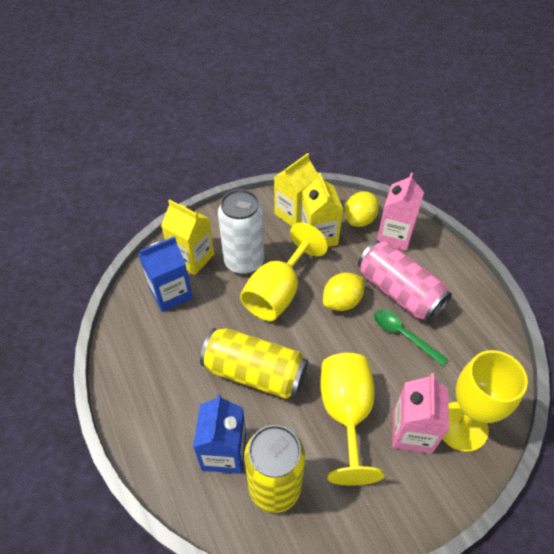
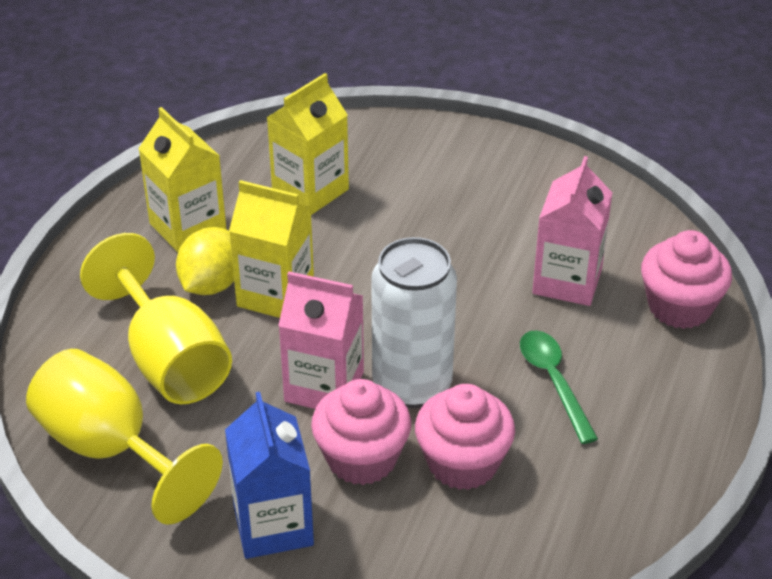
blue carton: 2 -> 1
pink can: 1 -> 0
pink cupcake: 0 -> 3
yellow can: 2 -> 0
yellow goblet: 3 -> 2
yellow lemon: 2 -> 1

